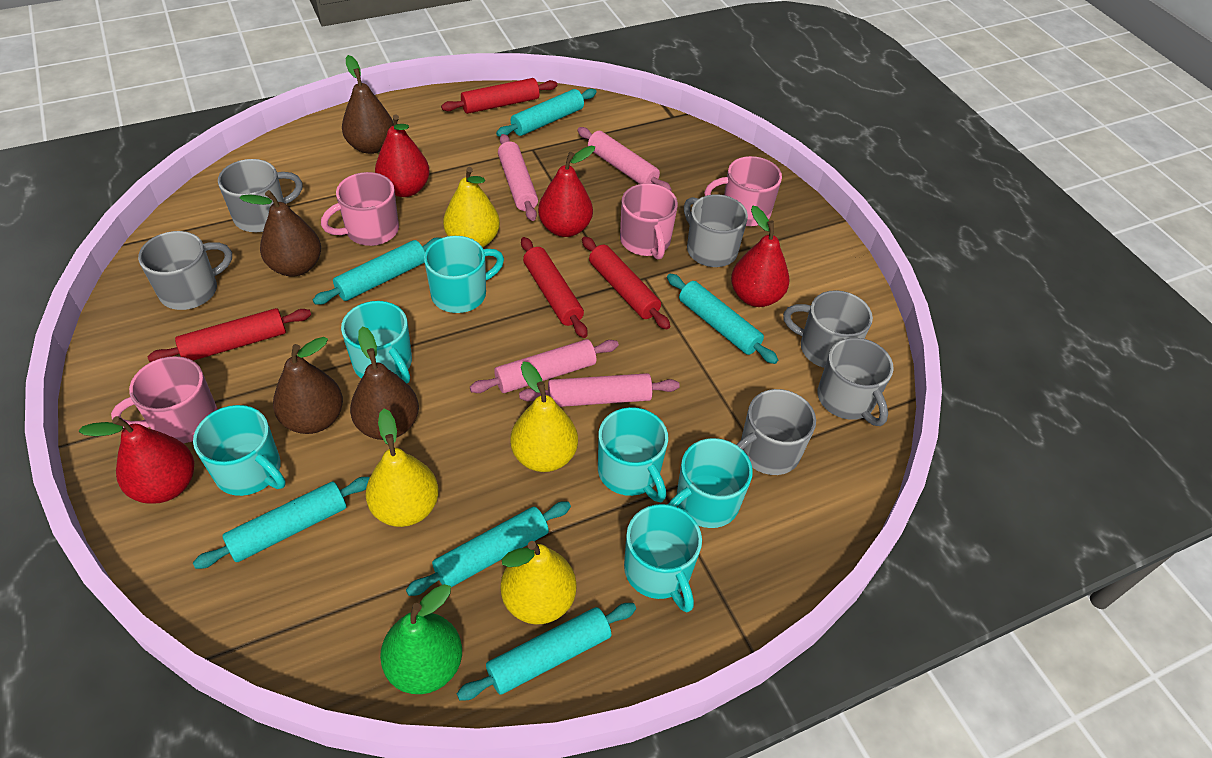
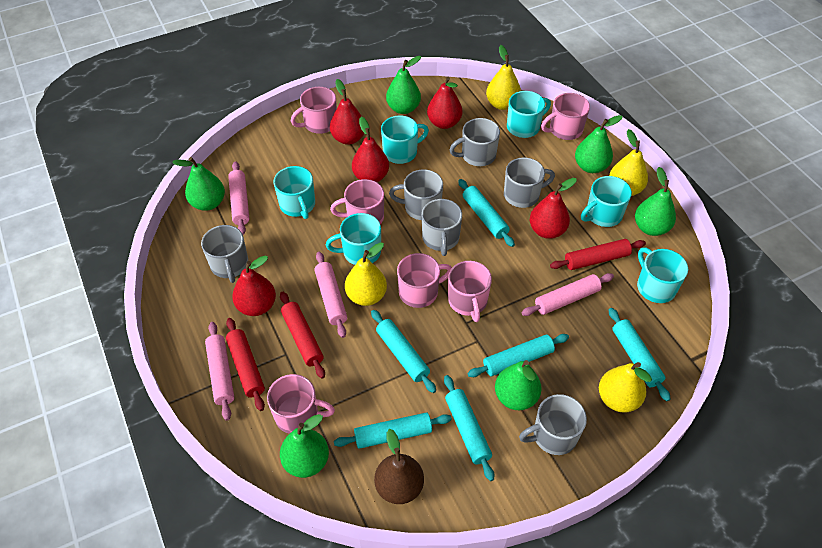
brown pear: 4 -> 1
green pear: 1 -> 6
pink mug: 4 -> 6
red pear: 4 -> 5
red rolling pin: 4 -> 3

